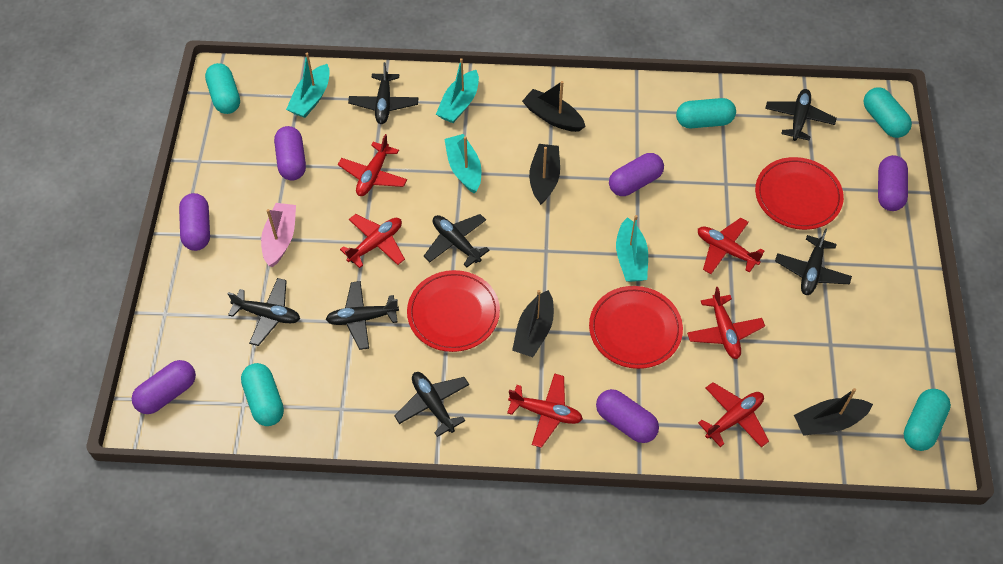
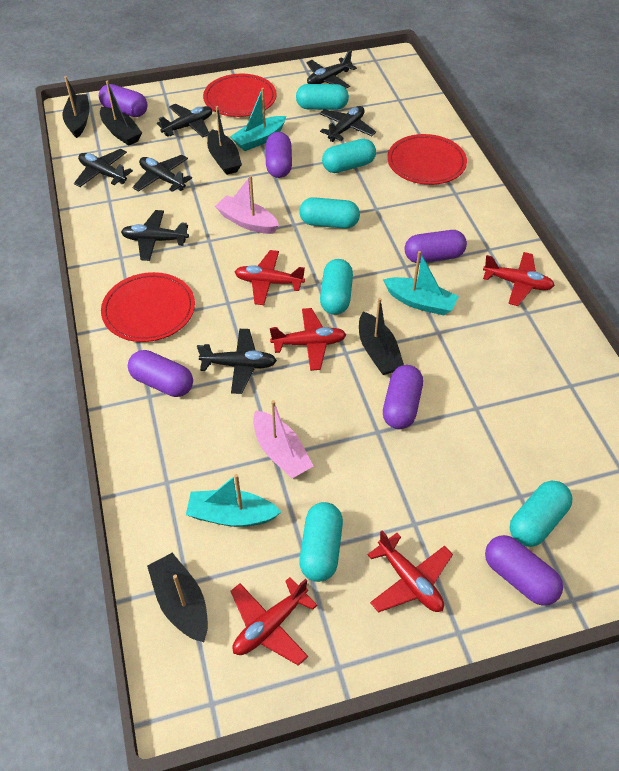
black boat: 4 -> 5
pink boat: 1 -> 2
red plane: 6 -> 5
turquoise boat: 4 -> 3
turquoise capsule: 5 -> 6

